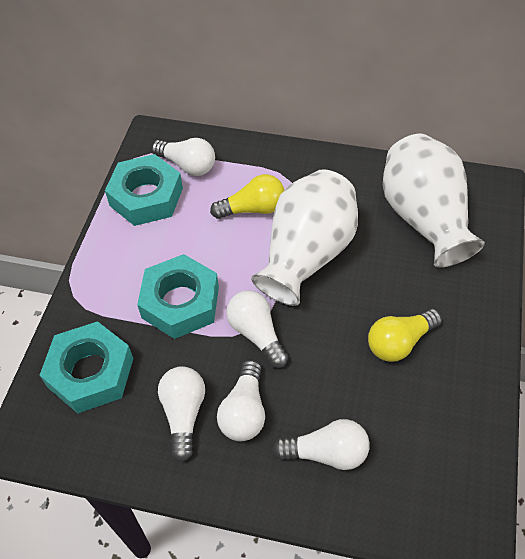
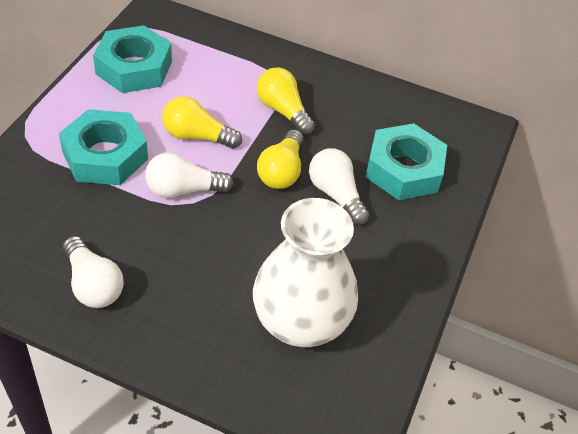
white light bulb: 5 -> 3
white vase: 2 -> 1
yellow light bulb: 2 -> 3

